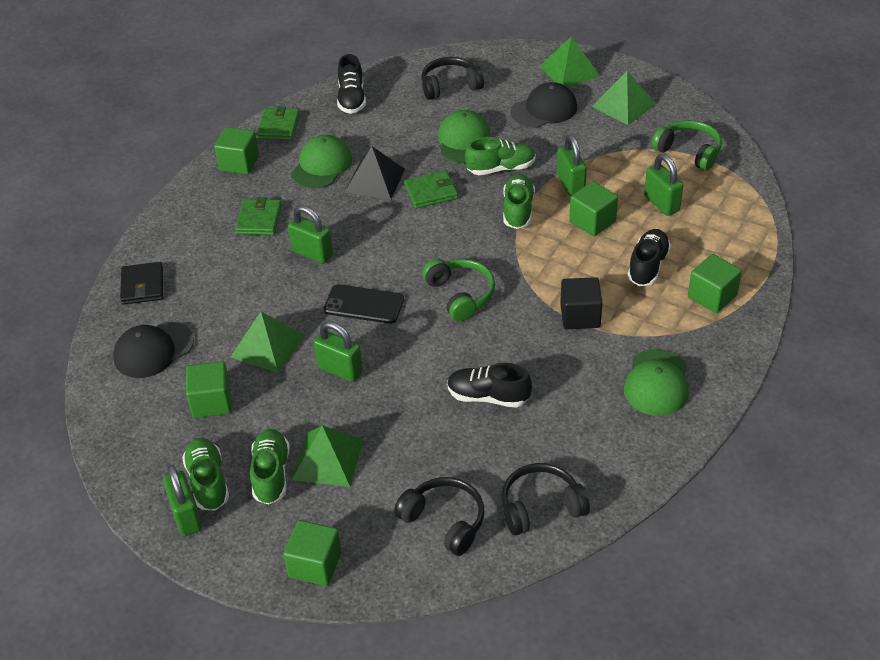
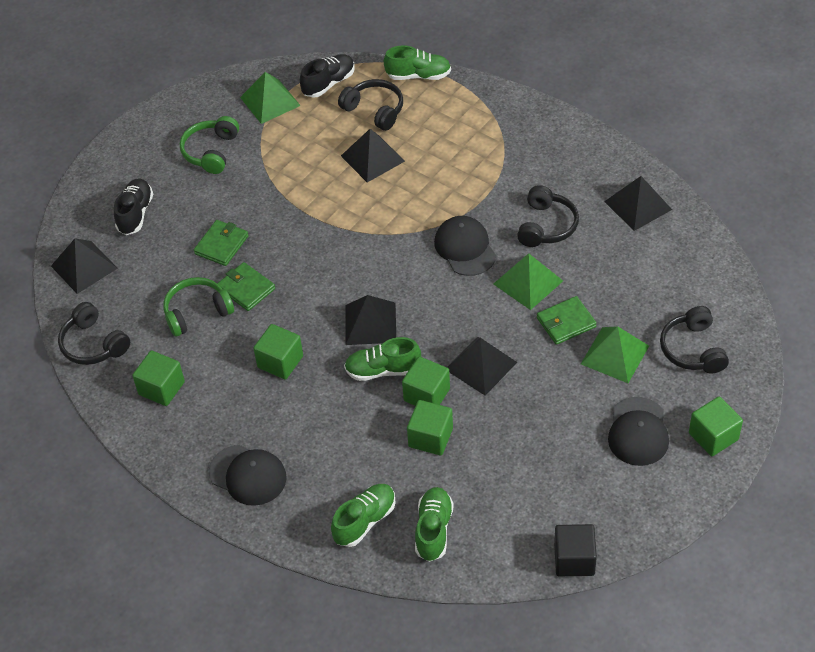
black cap: 2 -> 3
black headphones: 3 -> 4
black phone: 1 -> 0
black pyramid: 1 -> 5
black shoe: 3 -> 2
black wallet: 1 -> 0
green cap: 3 -> 0
green padlock: 5 -> 0
green pyramid: 4 -> 3

